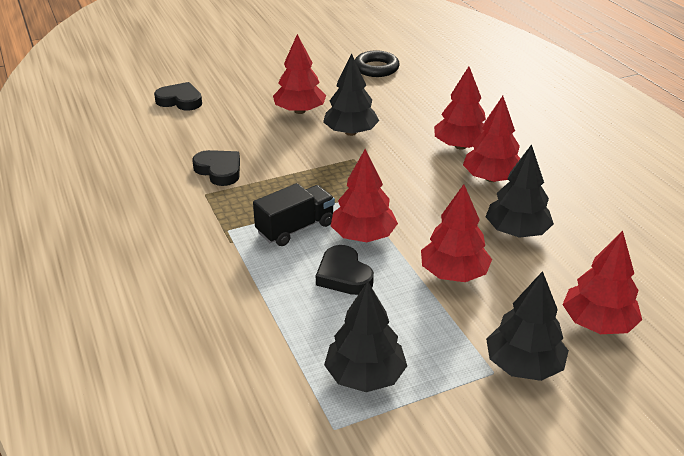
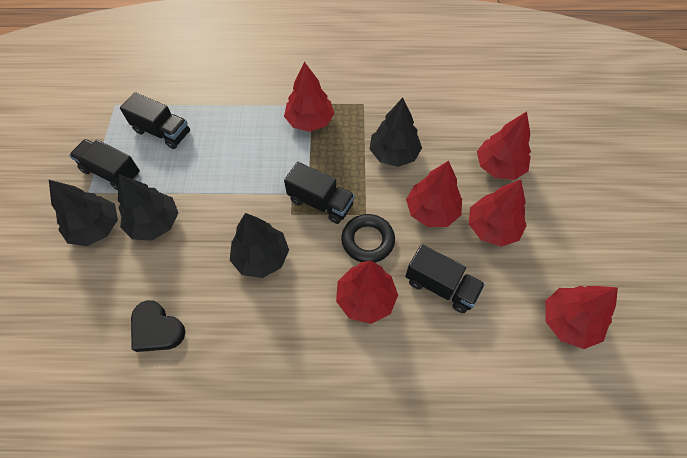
black heart: 3 -> 1
black truck: 1 -> 4

